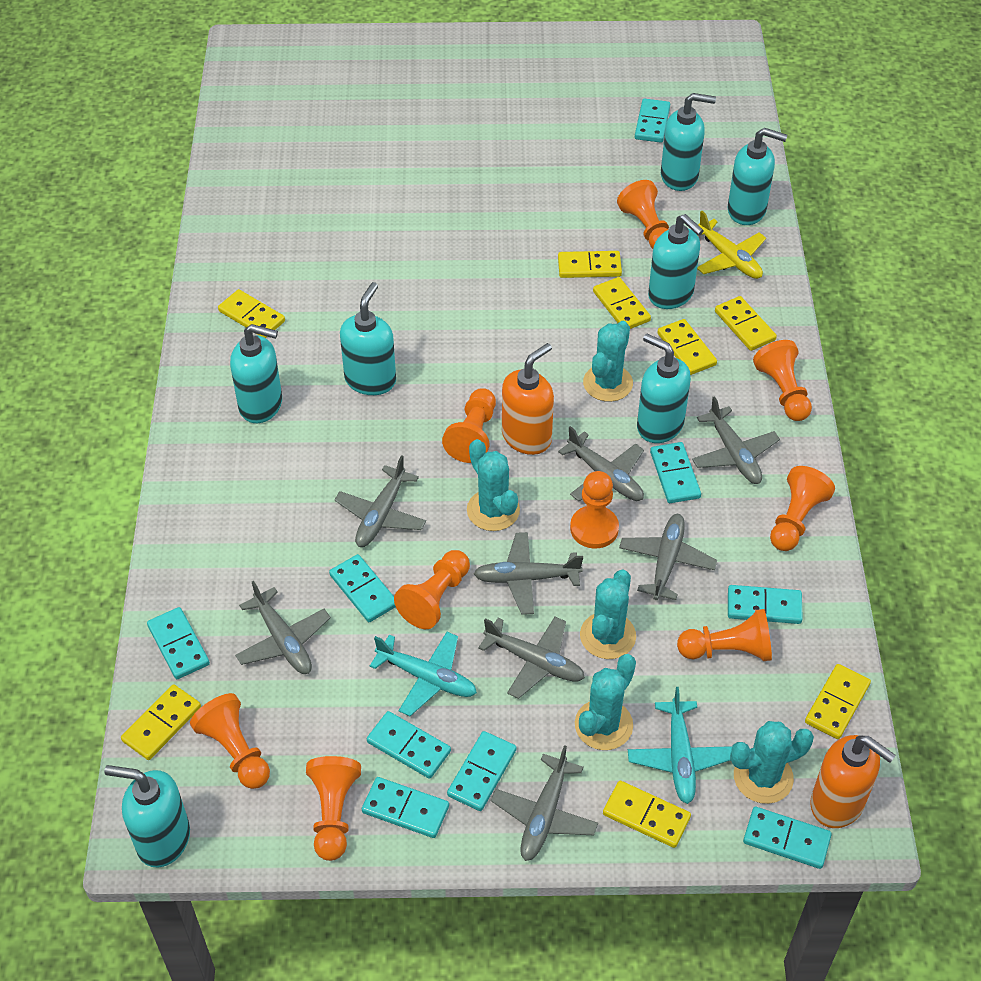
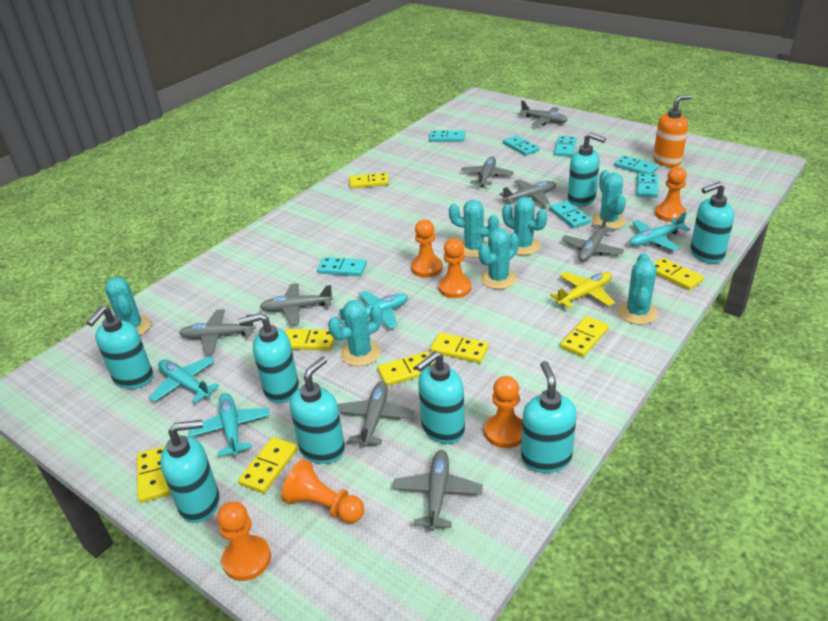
orange pawn: 9 -> 6
orange soap dispenser: 2 -> 1
turquoise cactus: 5 -> 7
turquoise domino: 9 -> 7
turquoise plane: 2 -> 4
turquoise soap dispenser: 7 -> 8

